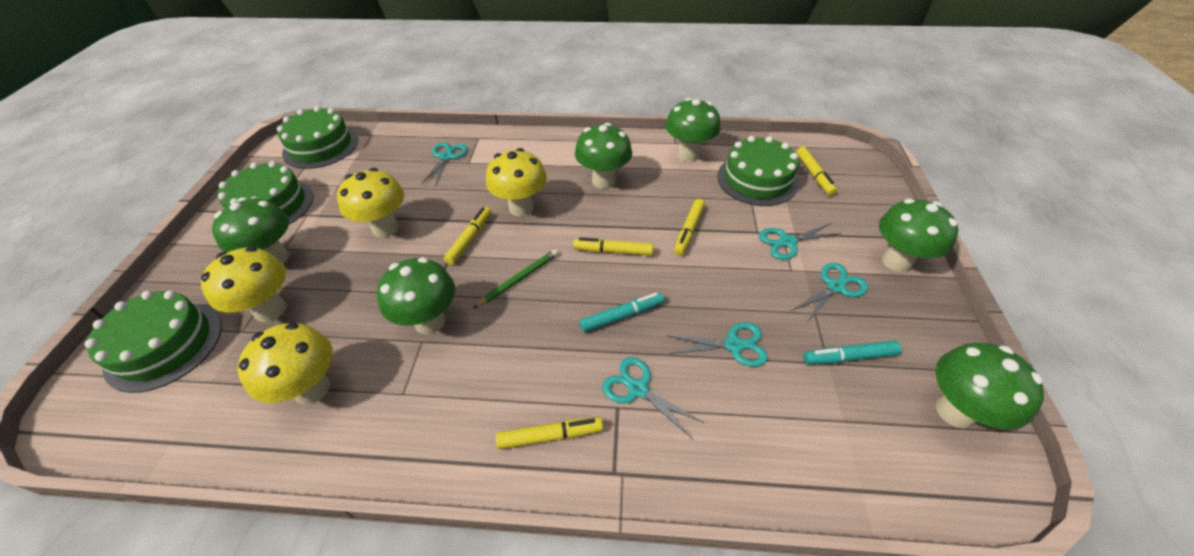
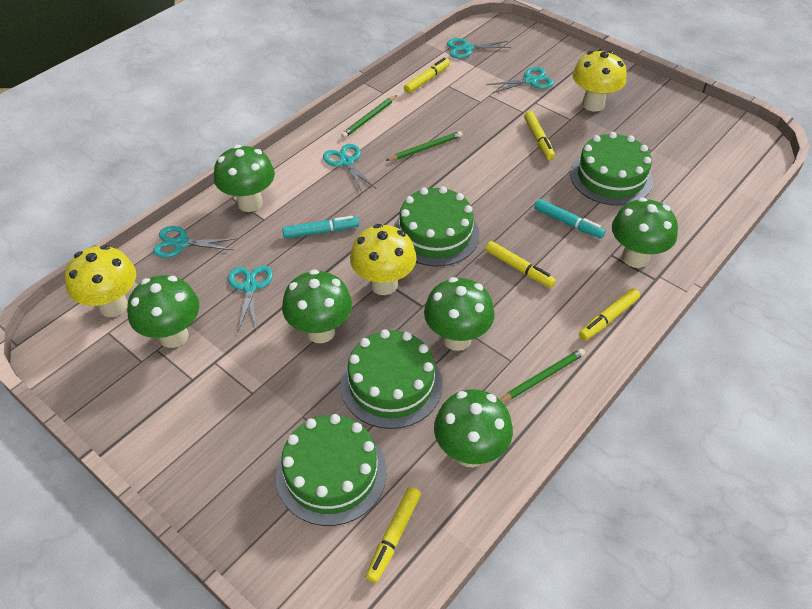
green pencil: 1 -> 3
yellow mushroom: 4 -> 3

